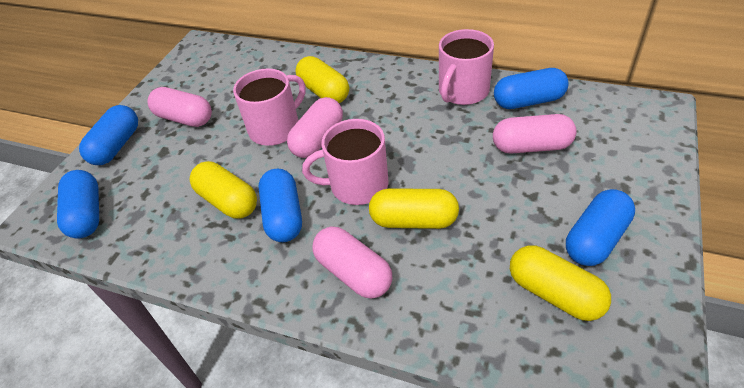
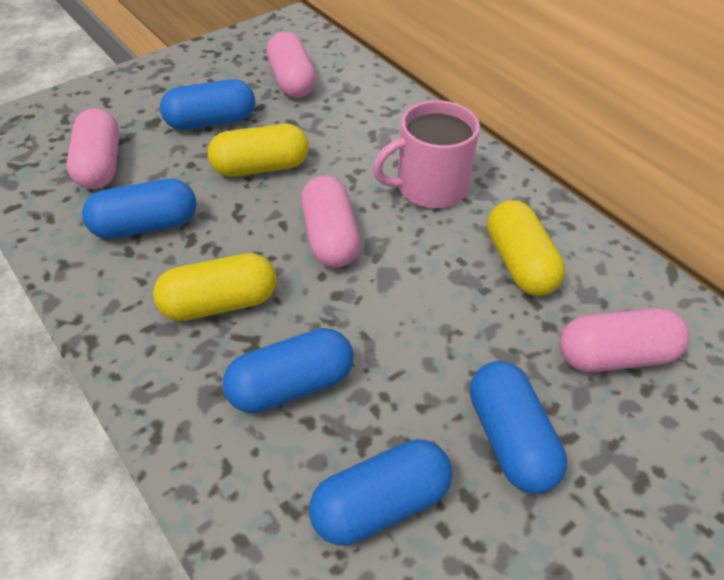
pink mug: 3 -> 1
yellow capsule: 4 -> 3

